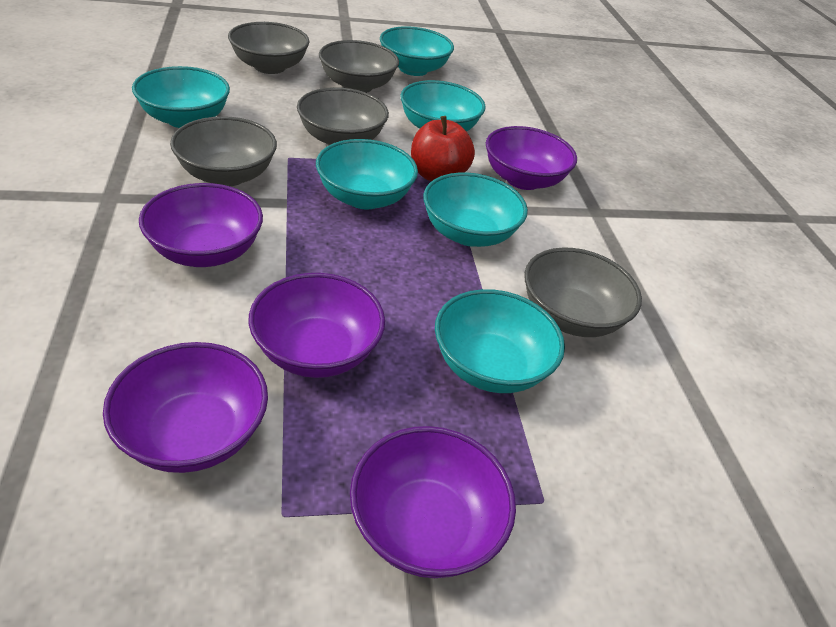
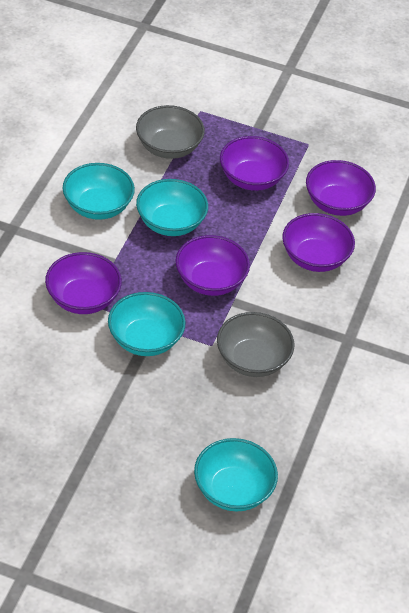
grey bowl: 5 -> 2
red apple: 1 -> 0
turquoise bowl: 6 -> 4

